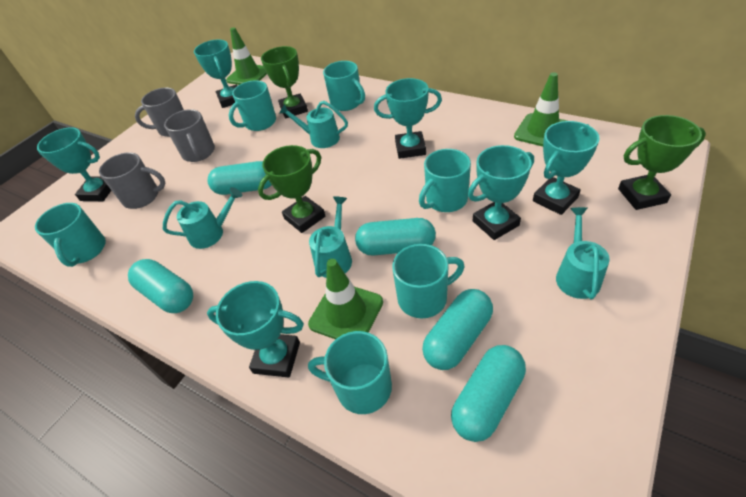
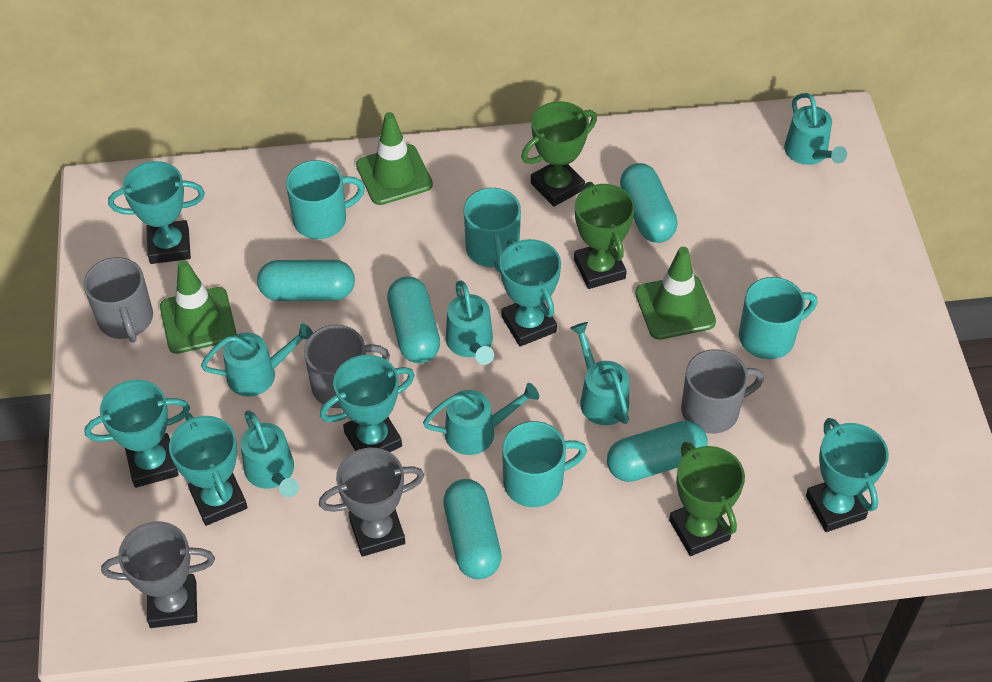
grey trophy: 0 -> 2
turquoise mug: 6 -> 4
turquoise watering can: 4 -> 6

